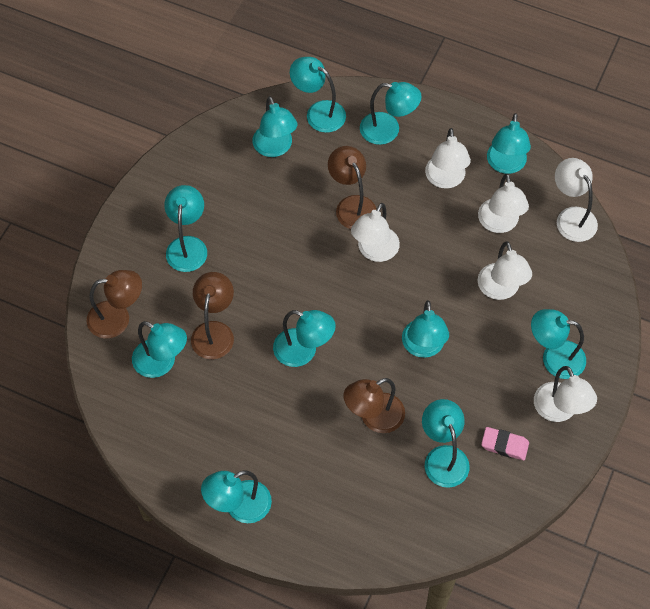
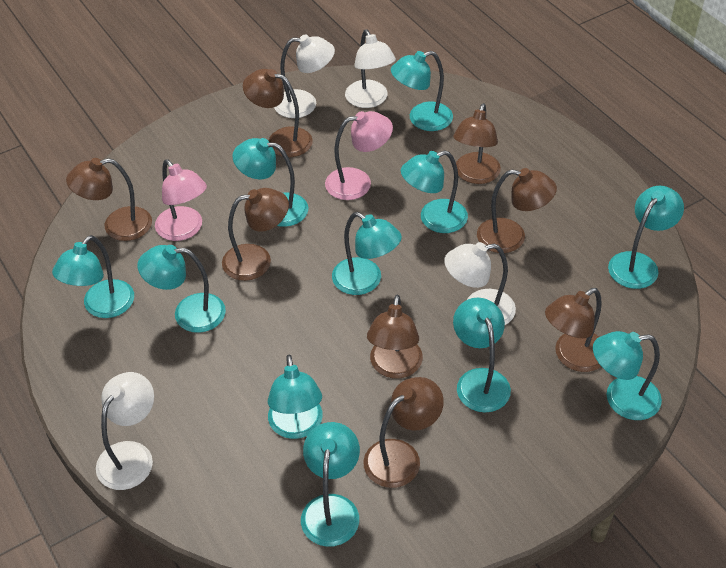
brown lamp: 4 -> 8
pink eraser: 1 -> 0
pink lamp: 0 -> 2
white lamp: 6 -> 4

